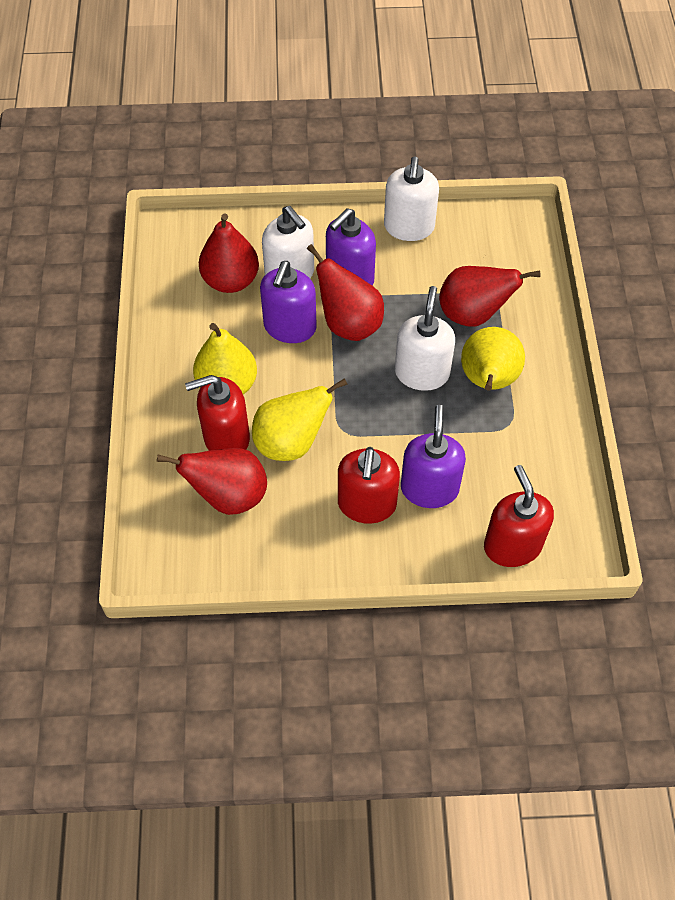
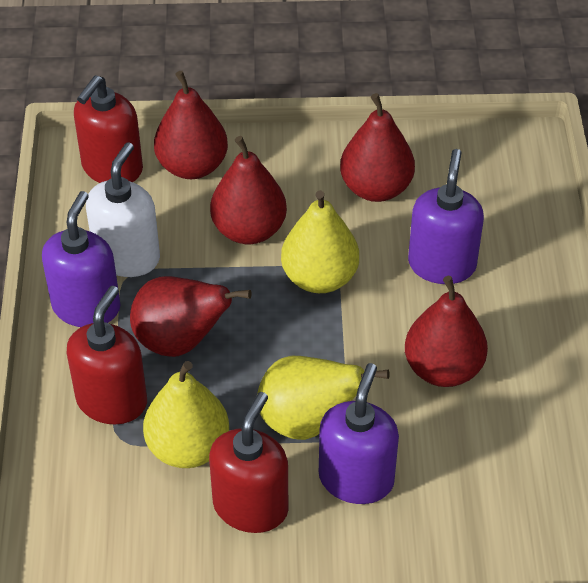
red pear: 4 -> 5
white soap dispenser: 3 -> 1

